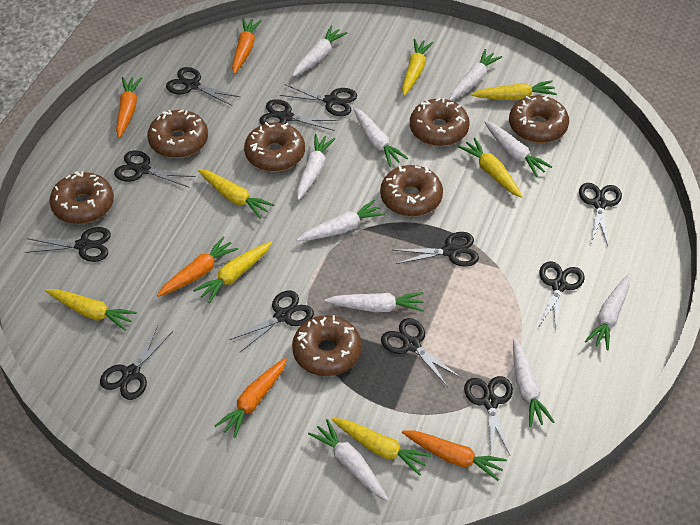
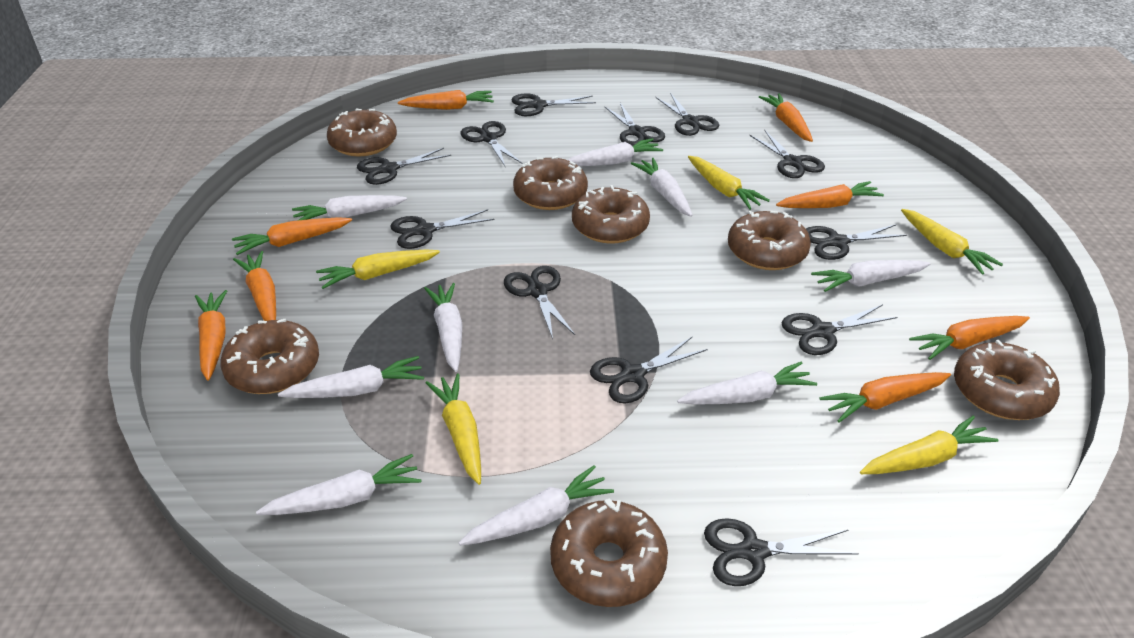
orange carrot: 5 -> 8
white carrot: 10 -> 9
yellow carrot: 7 -> 5

